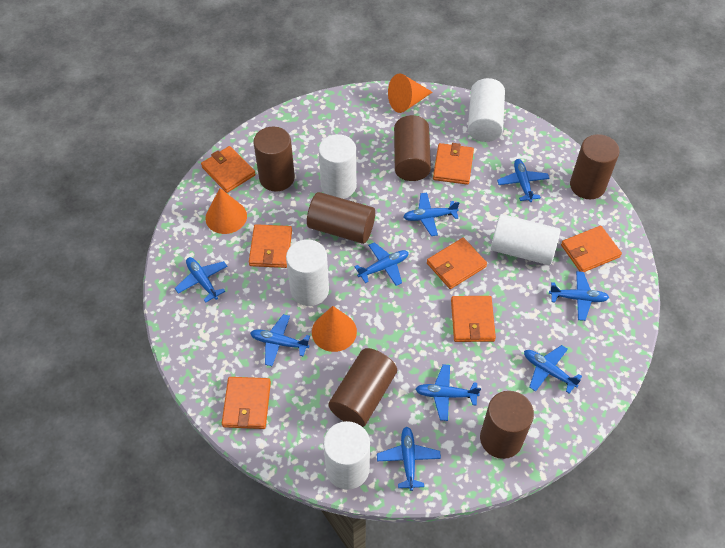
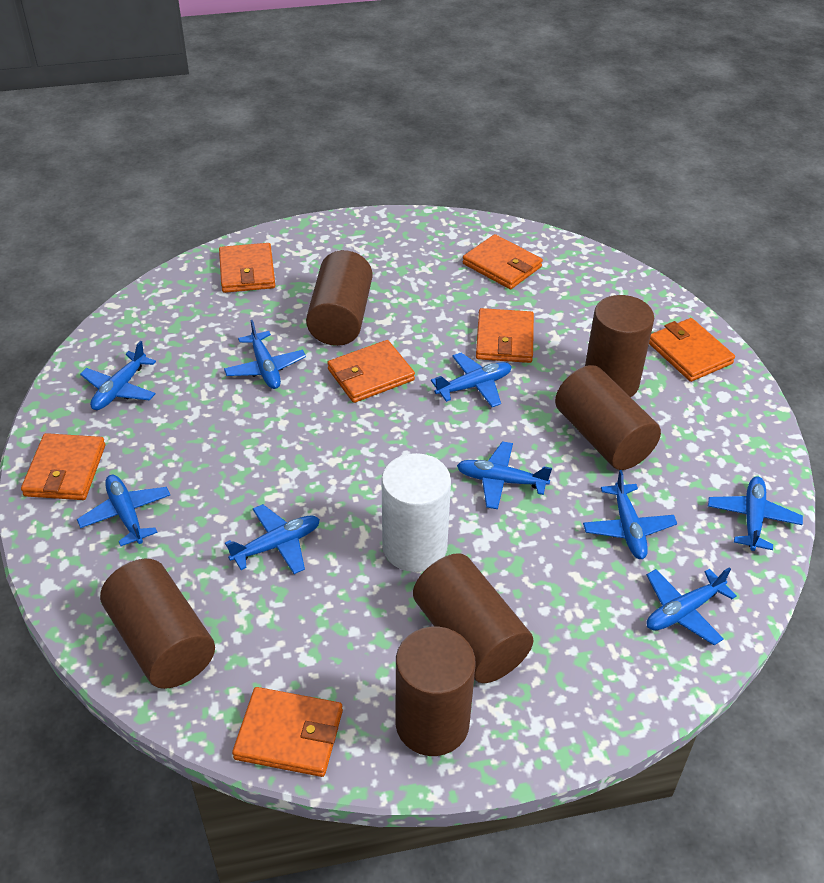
orange cone: 3 -> 0
white cylinder: 5 -> 1

